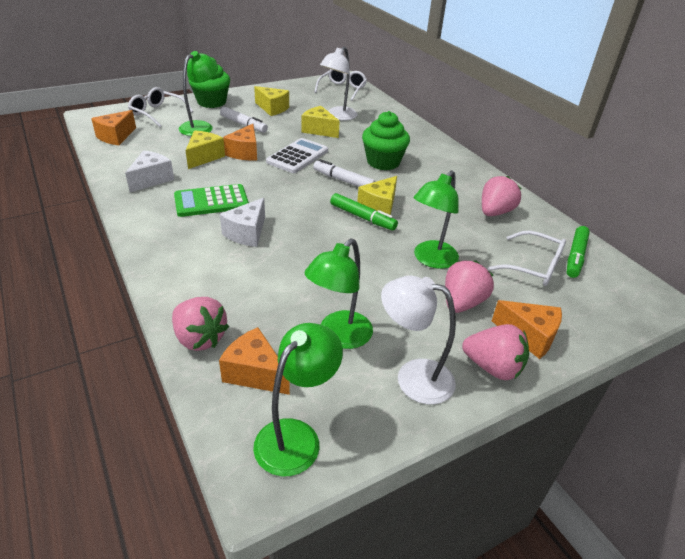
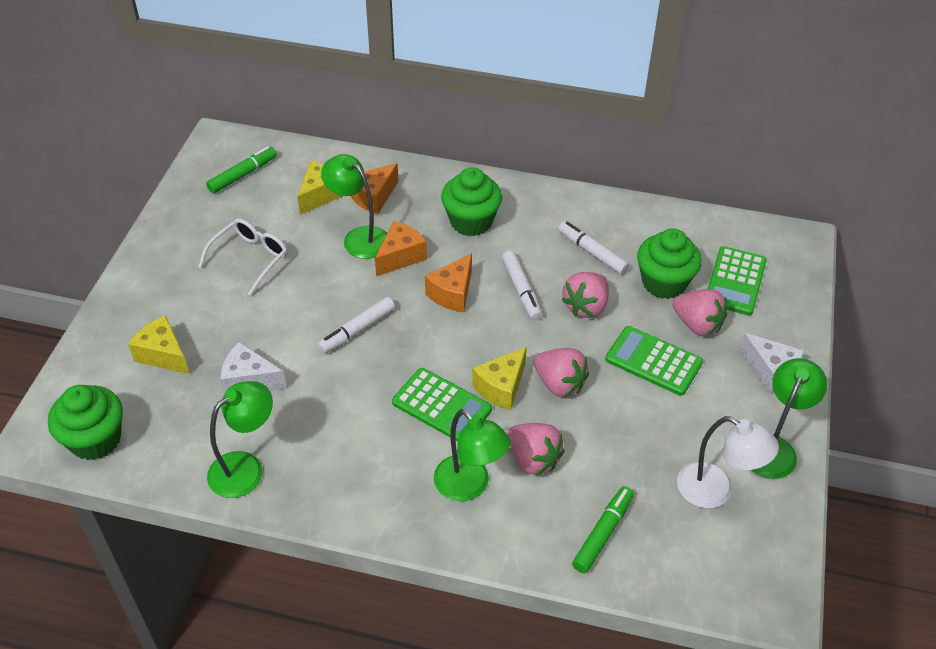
green calculator: 1 -> 3
green cupcake: 2 -> 3
orange cheese: 4 -> 3
white calculator: 1 -> 0
white glasses: 3 -> 1
white lamp: 2 -> 1
white marker: 2 -> 3
yellow cheese: 4 -> 3

